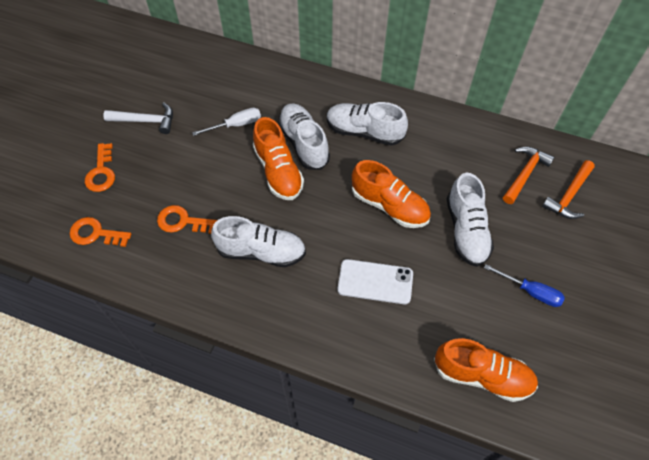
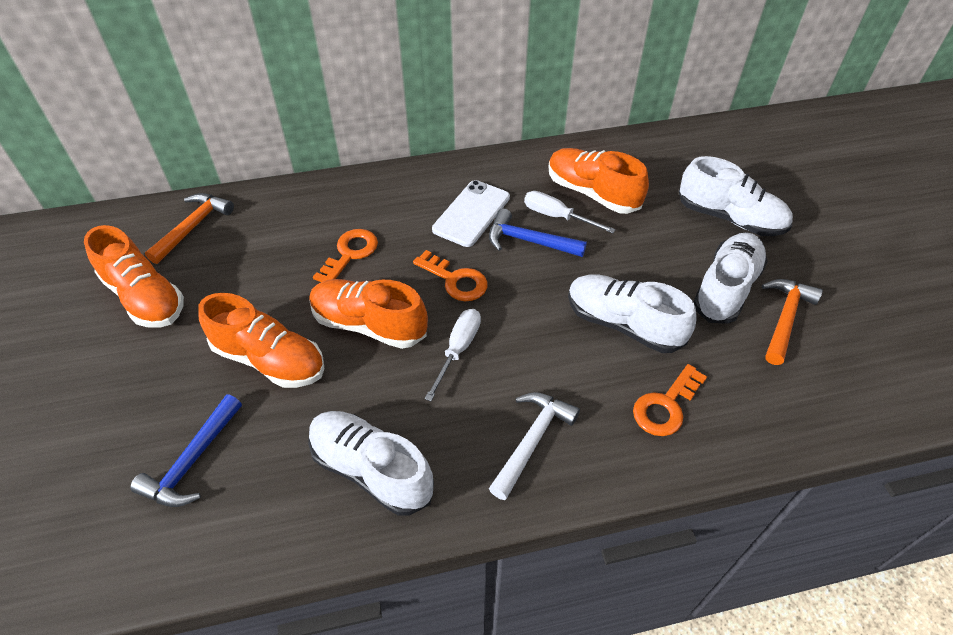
blue hammer: 0 -> 2
blue screwdriver: 1 -> 0
orange shoe: 3 -> 4
white screwdriver: 1 -> 2

